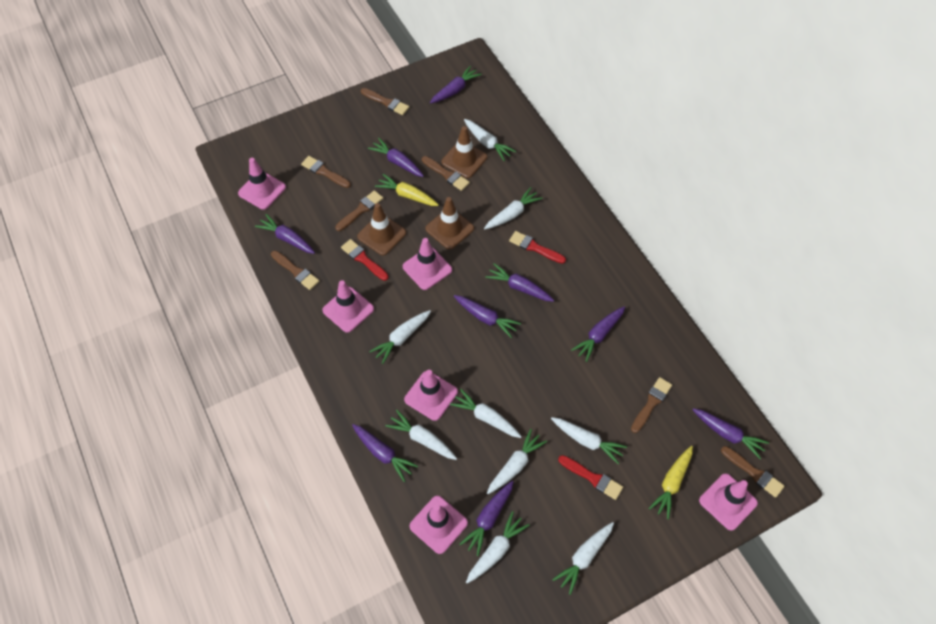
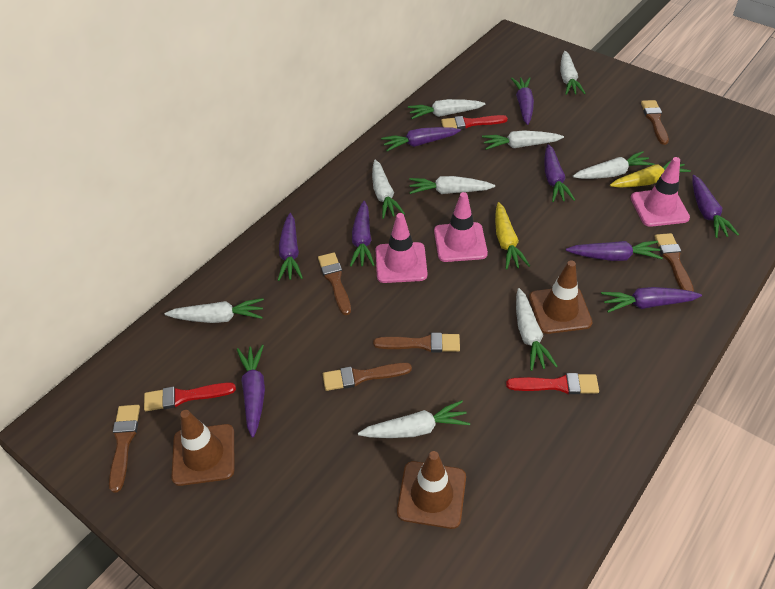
brown brush: 7 -> 6
pink traffic cone: 6 -> 3

